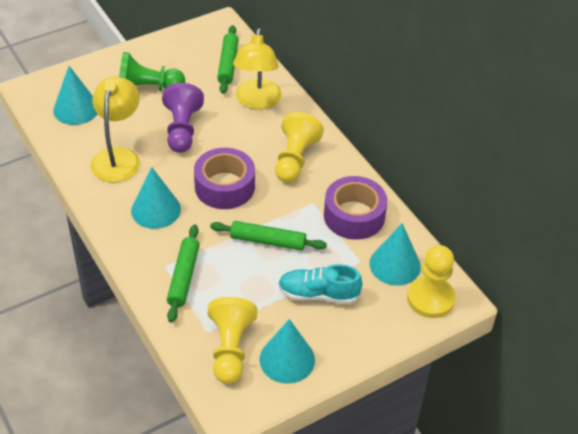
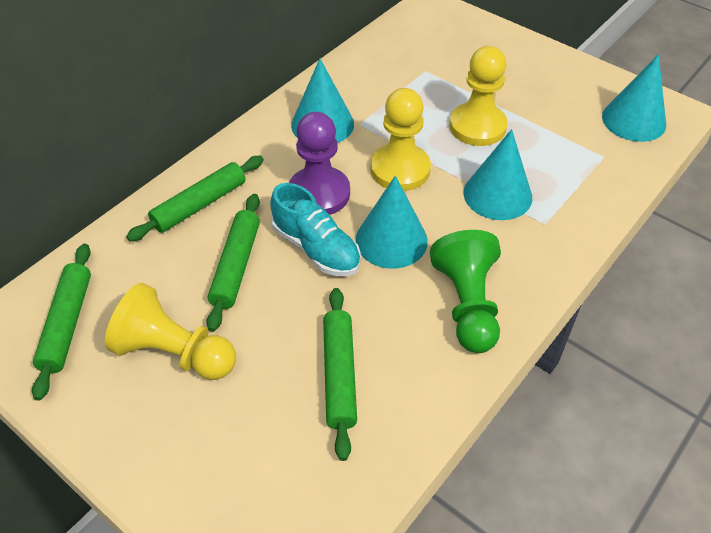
green rolling pin: 3 -> 4
purple tape: 2 -> 0
yellow lamp: 2 -> 0

